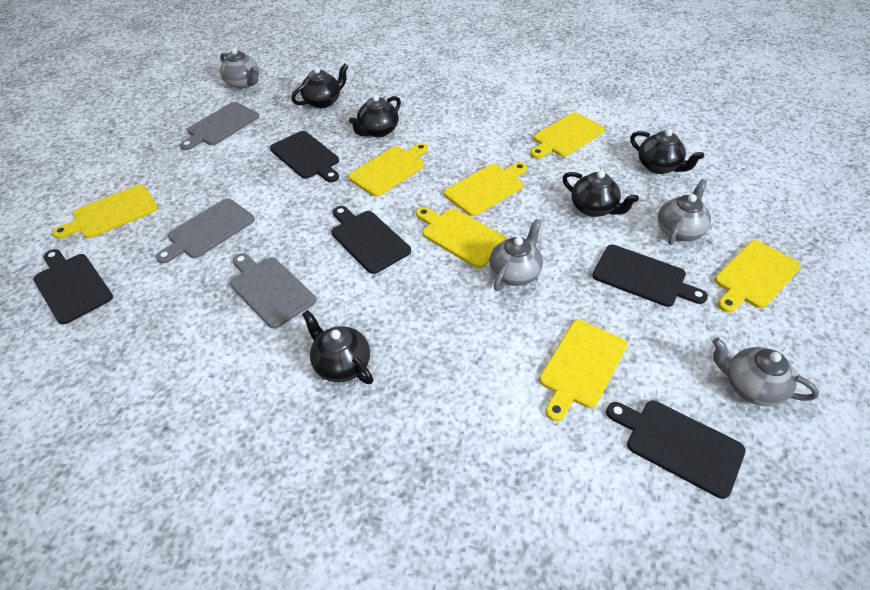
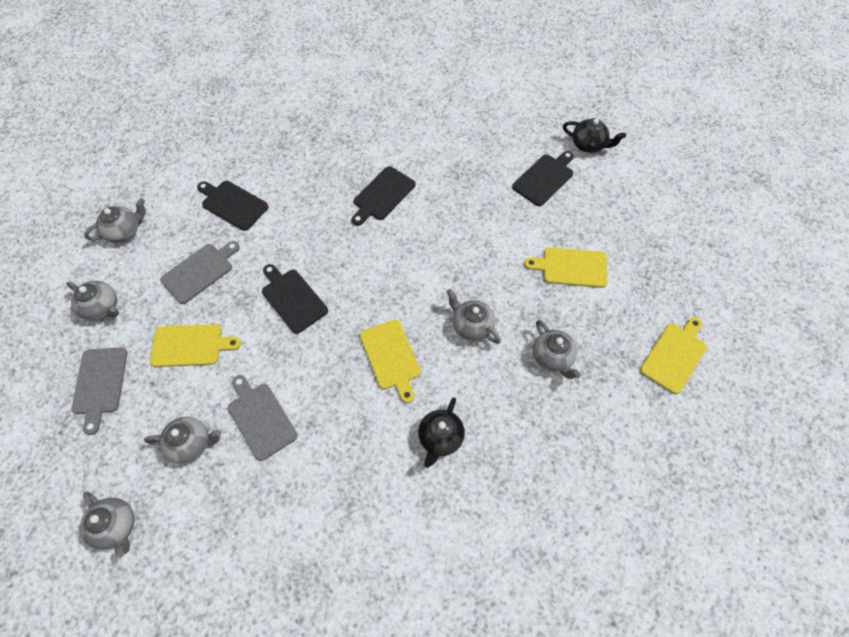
black cutting board: 5 -> 4
black teapot: 5 -> 2
grey teapot: 4 -> 6
yellow cutting board: 7 -> 4

